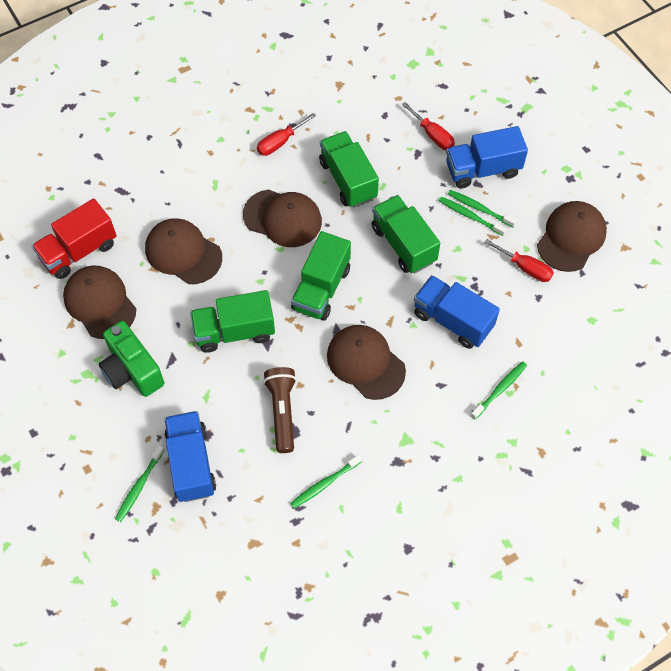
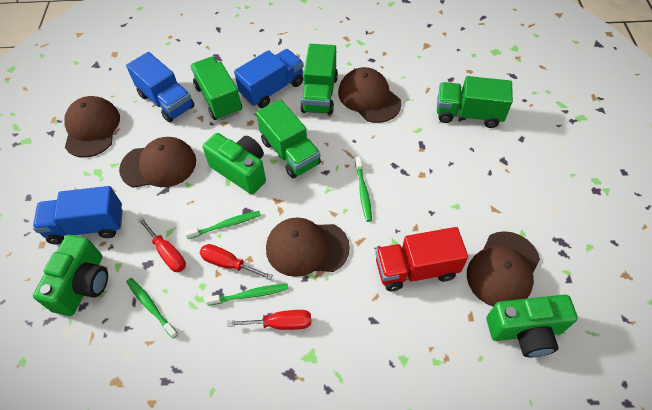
brown flashlight: 1 -> 0
green camera: 1 -> 3
green toothbrush: 5 -> 4

